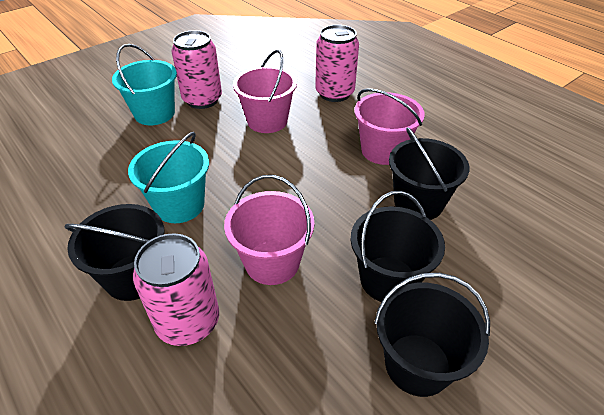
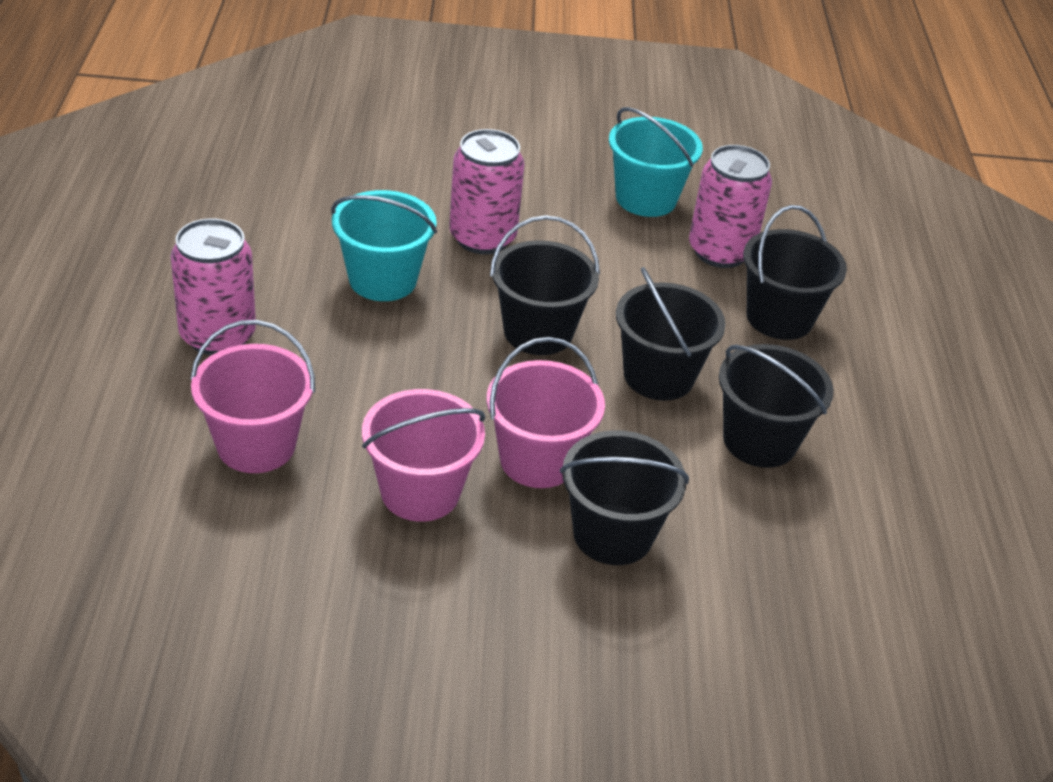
black bucket: 4 -> 5

